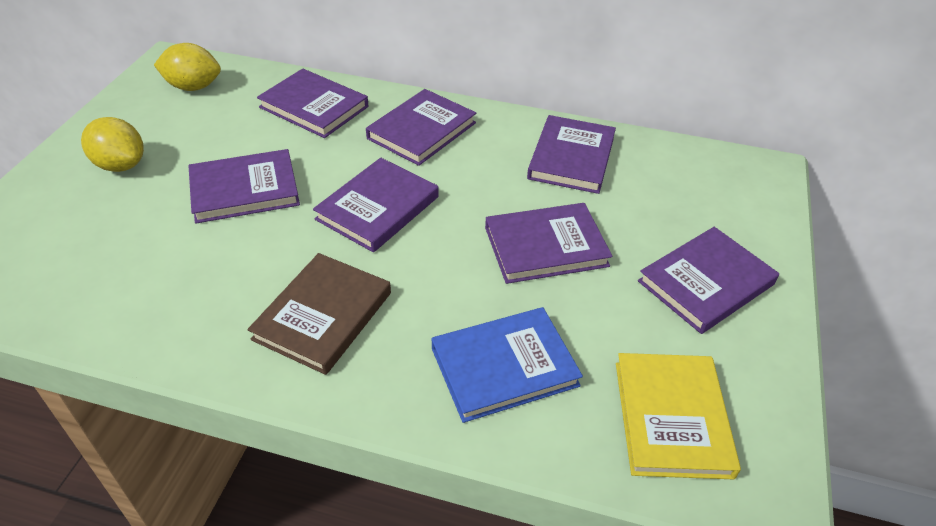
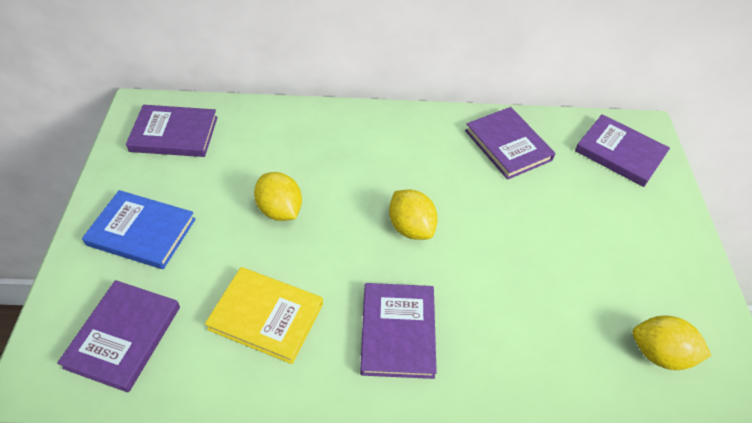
brown book: 1 -> 0
purple book: 7 -> 5
yellow lemon: 2 -> 3

